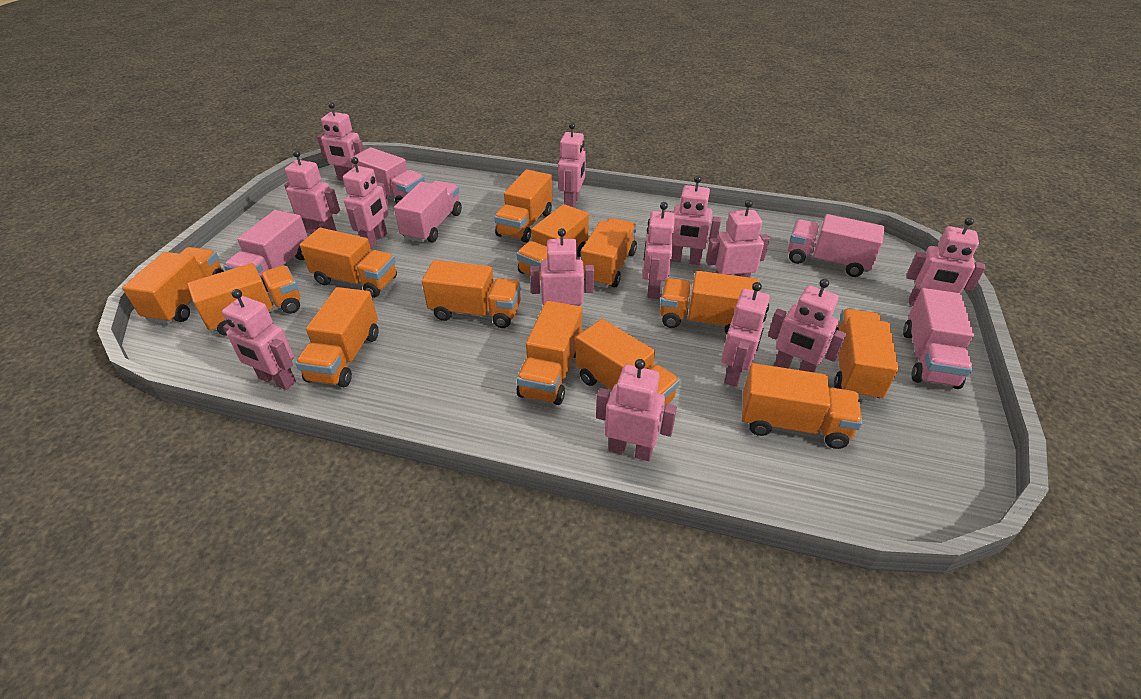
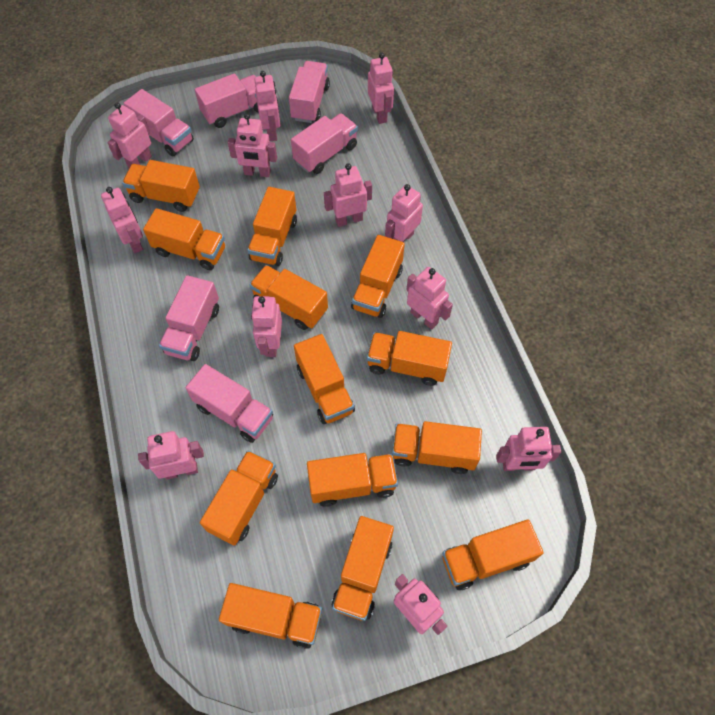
pink robot: 13 -> 12
pink truck: 5 -> 6

